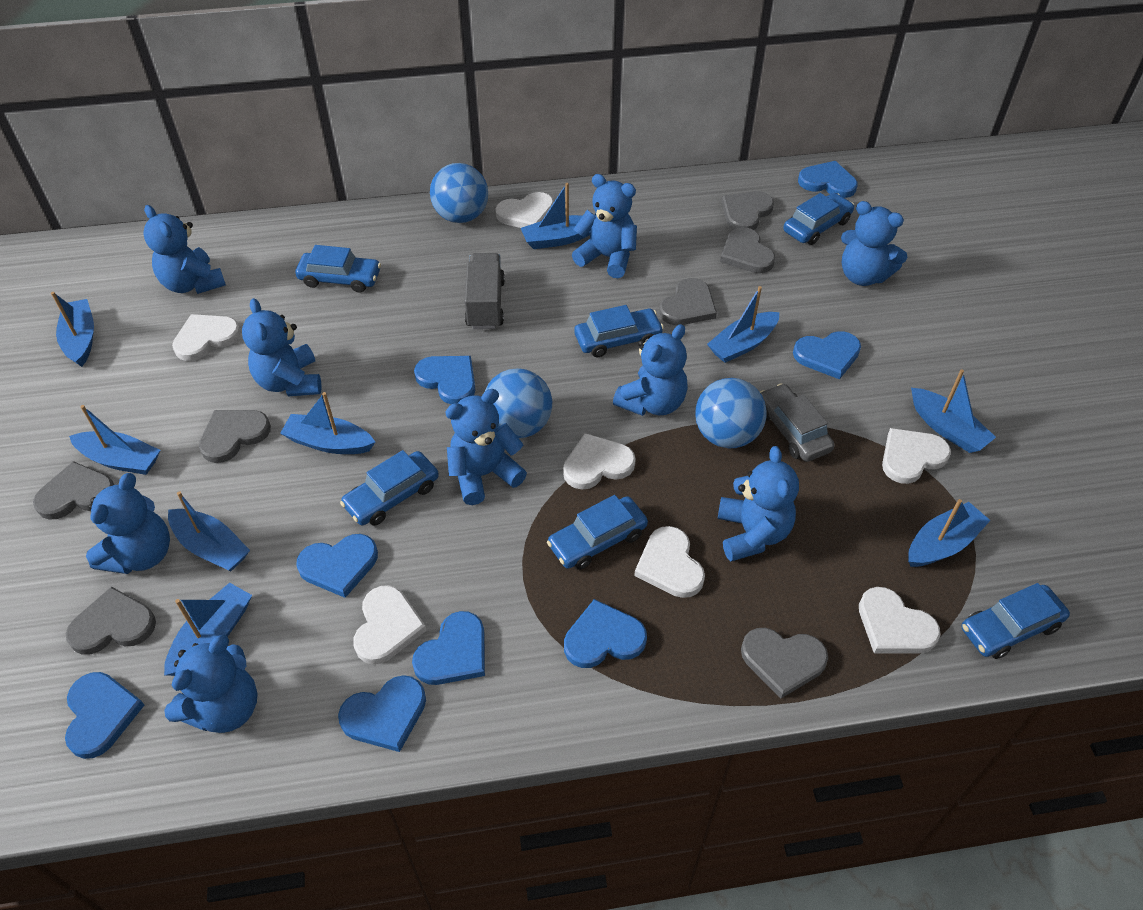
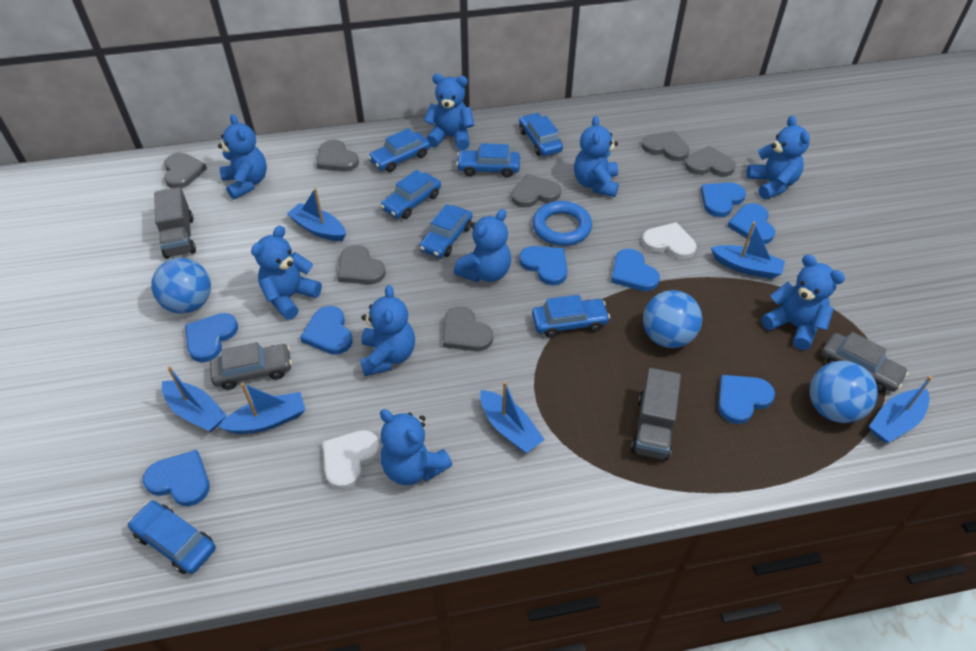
blue boat: 9 -> 6
blue car: 6 -> 7
blue ring: 0 -> 1
grey car: 1 -> 2
grey truck: 1 -> 2
white heart: 7 -> 2

